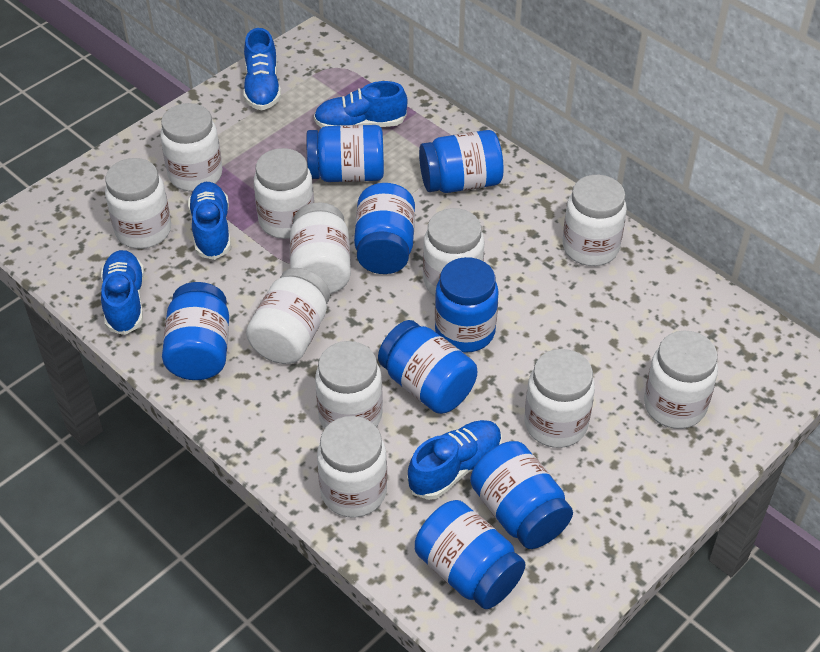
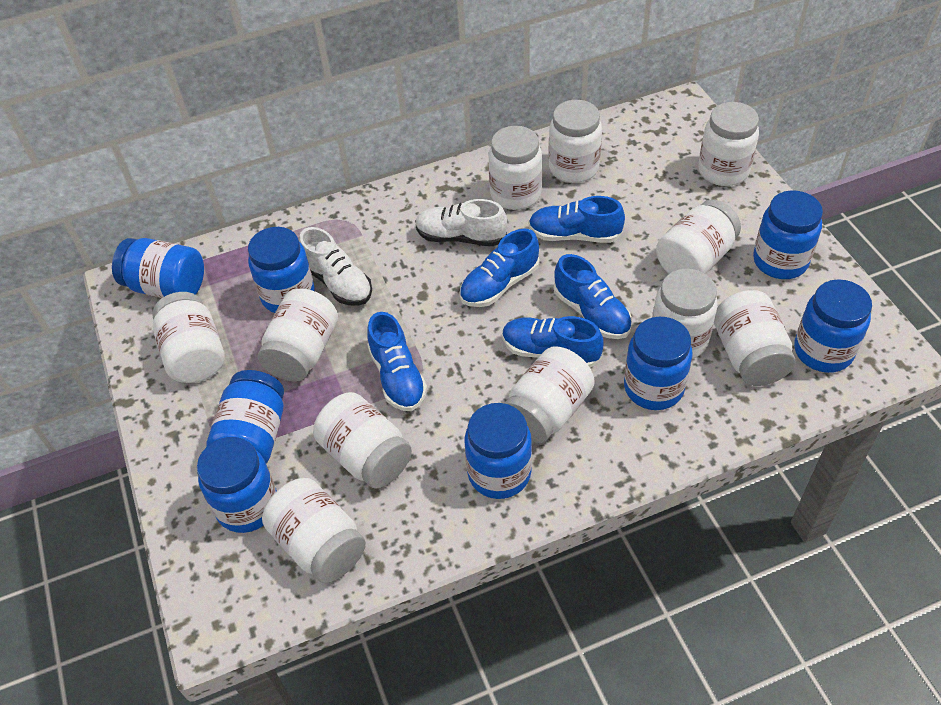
white shoe: 0 -> 2

